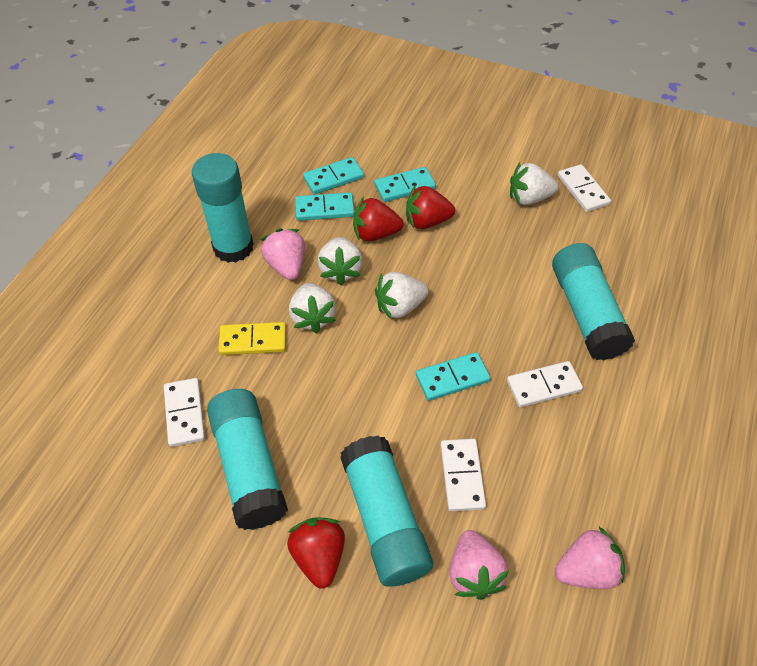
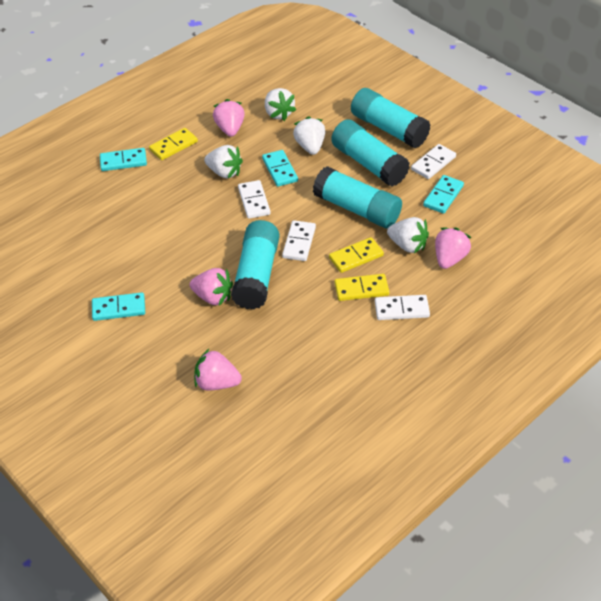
pink strawberry: 3 -> 4
red strawberry: 3 -> 0
yellow domino: 1 -> 3

